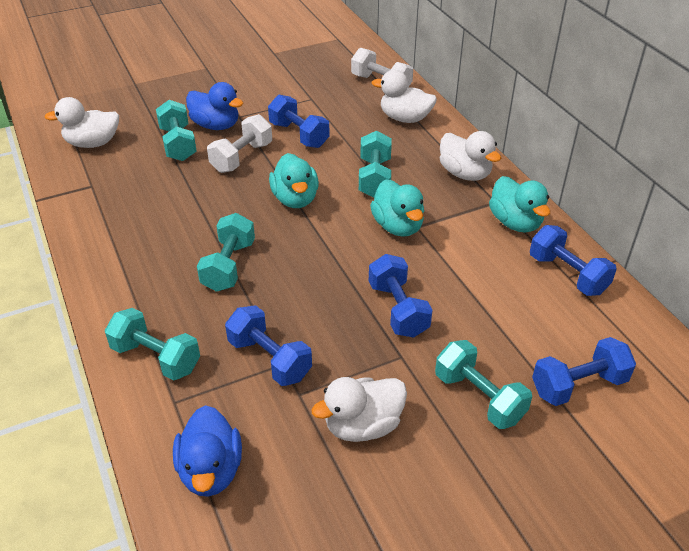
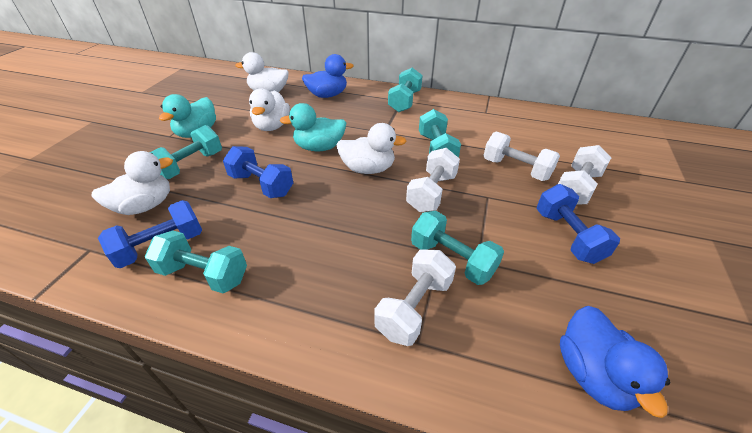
blue dumbbell: 5 -> 3
turquoise duck: 3 -> 2
white dumbbell: 2 -> 4

